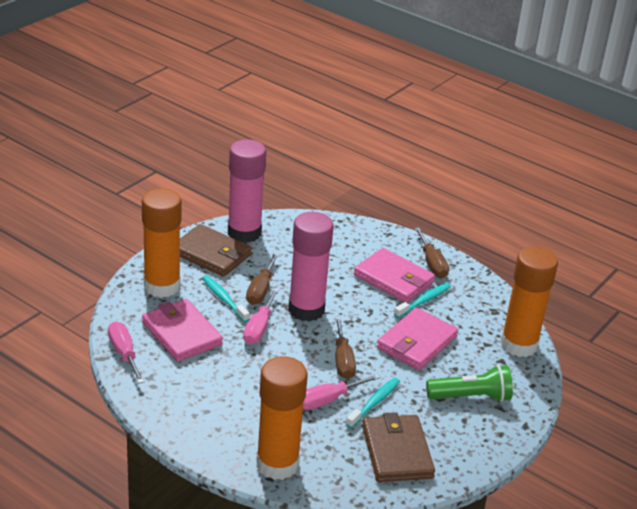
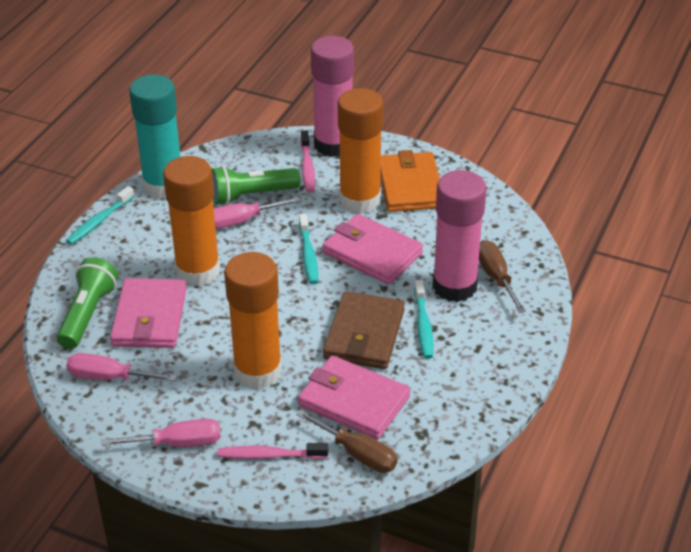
brown screwdriver: 3 -> 2
brown wallet: 2 -> 1
green flashlight: 1 -> 2
orange wallet: 0 -> 1
pink toothbrush: 0 -> 2
turquoise glue stick: 0 -> 1

